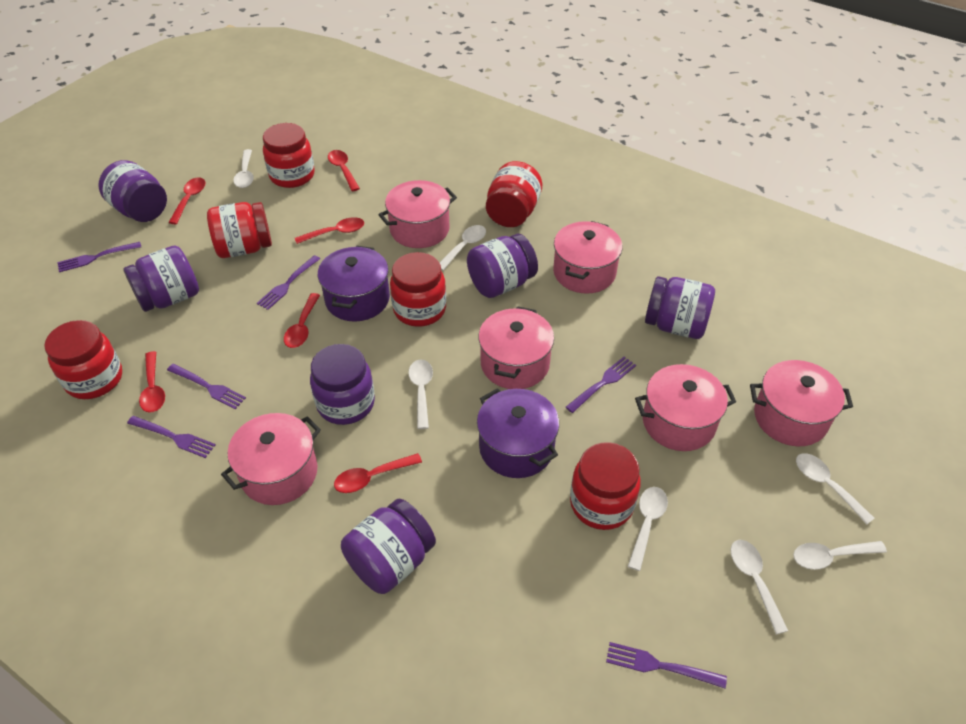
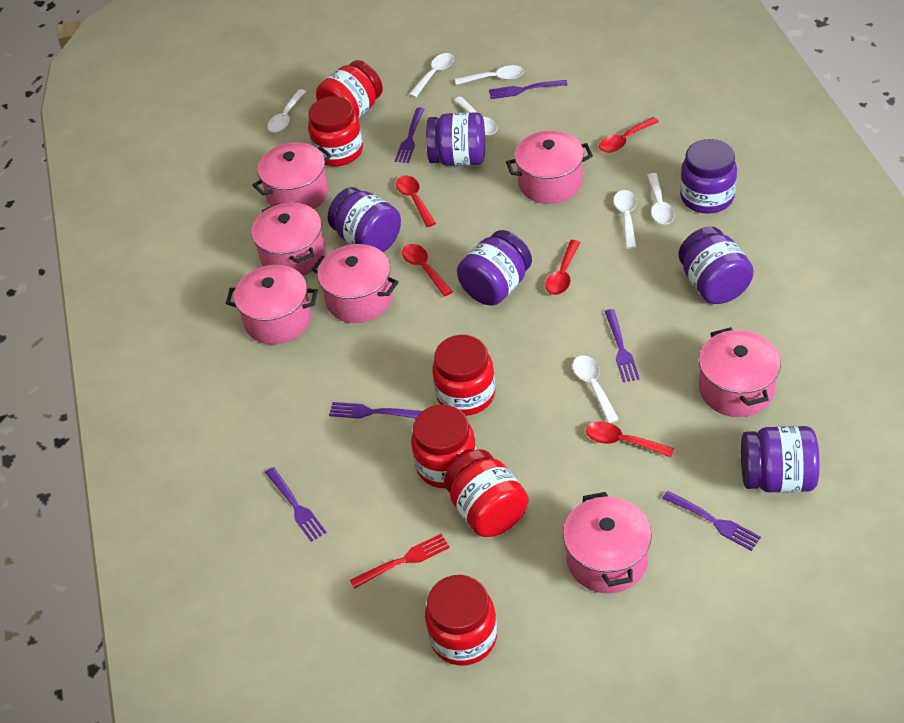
pink pot: 6 -> 7
purple pot: 2 -> 0
red fork: 0 -> 1
red spoon: 6 -> 5

